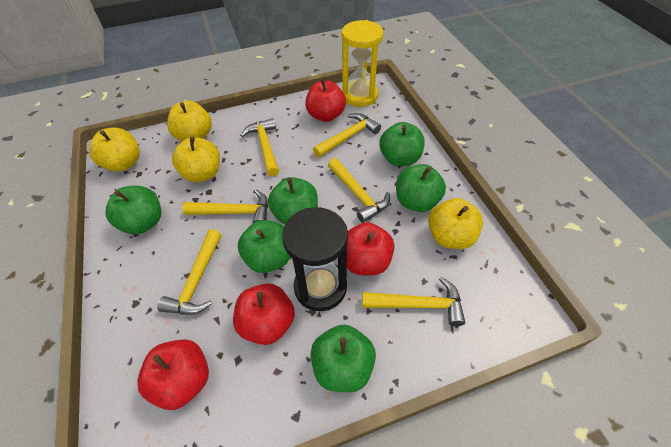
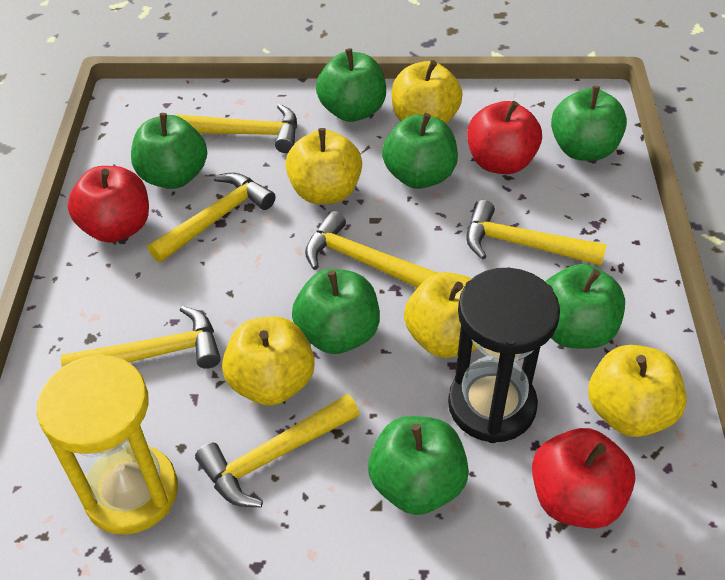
green apple: 6 -> 7
red apple: 4 -> 3
yellow apple: 4 -> 5

